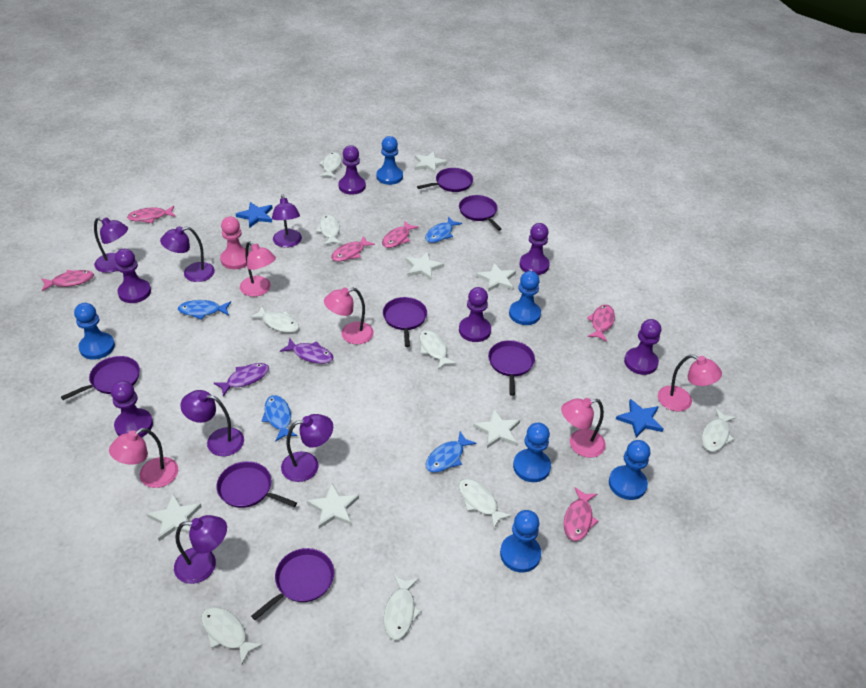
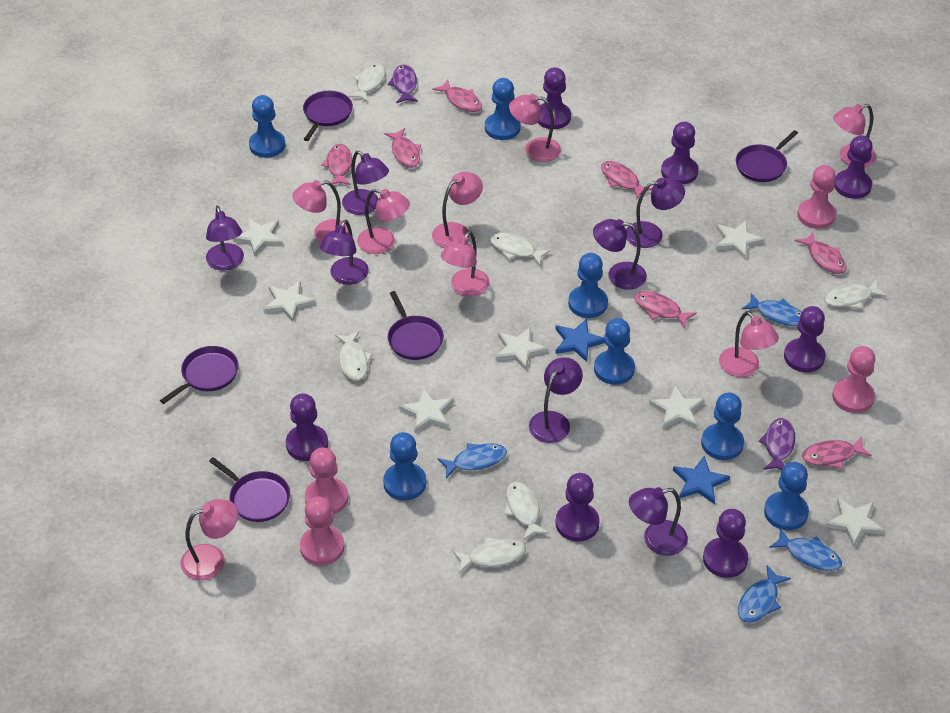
blue pawn: 6 -> 7
pink fish: 6 -> 7
pink lamp: 5 -> 8
pink pawn: 1 -> 4
purple lamp: 6 -> 7
purple pan: 7 -> 5
purple pawn: 6 -> 7
white fish: 8 -> 6
white star: 6 -> 7

